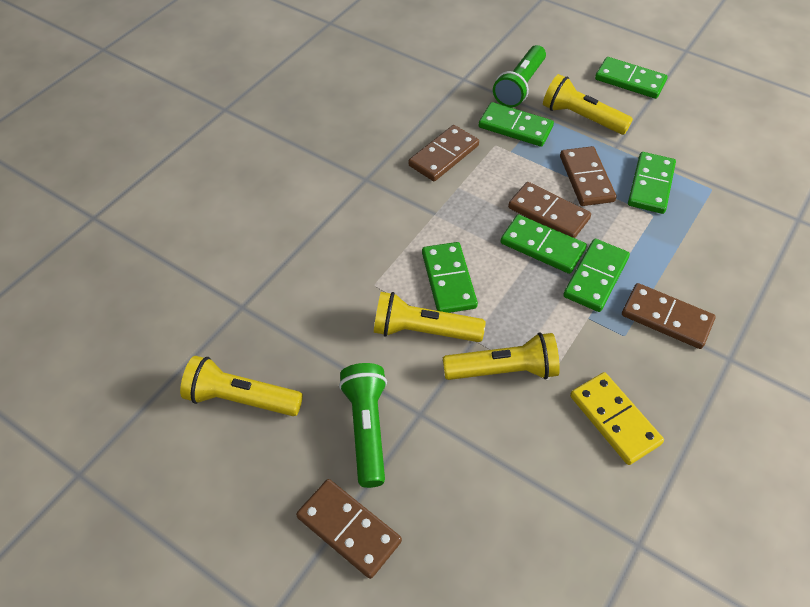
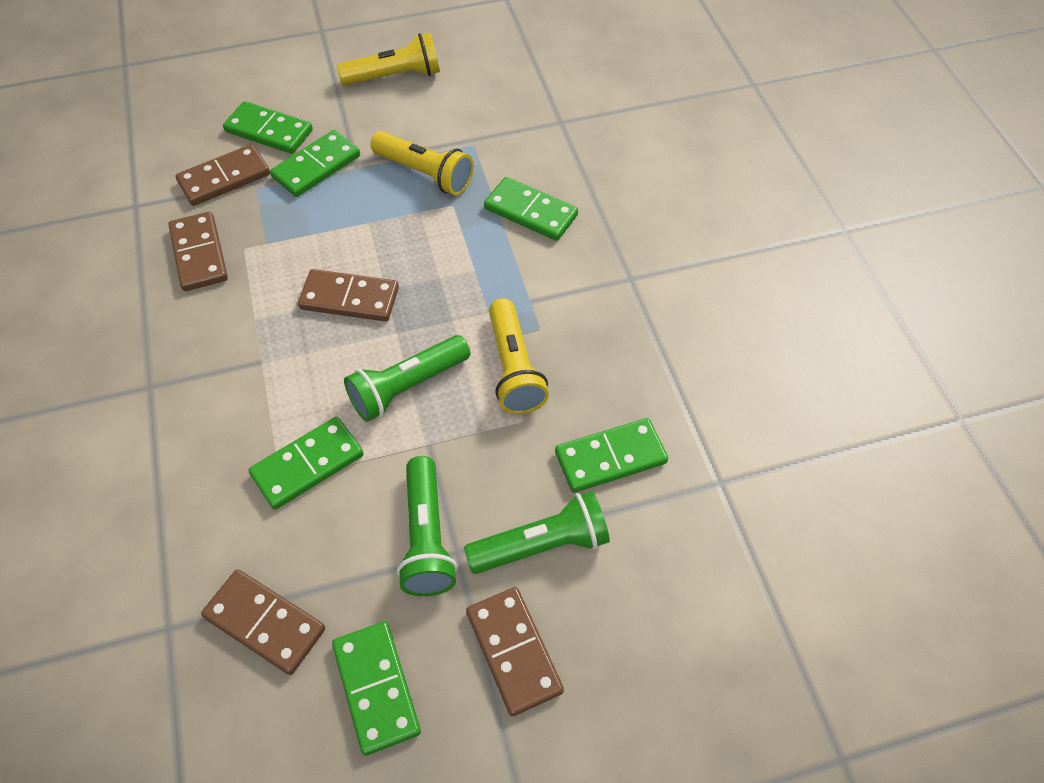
green flashlight: 2 -> 3
yellow domino: 1 -> 0
yellow flashlight: 4 -> 3

